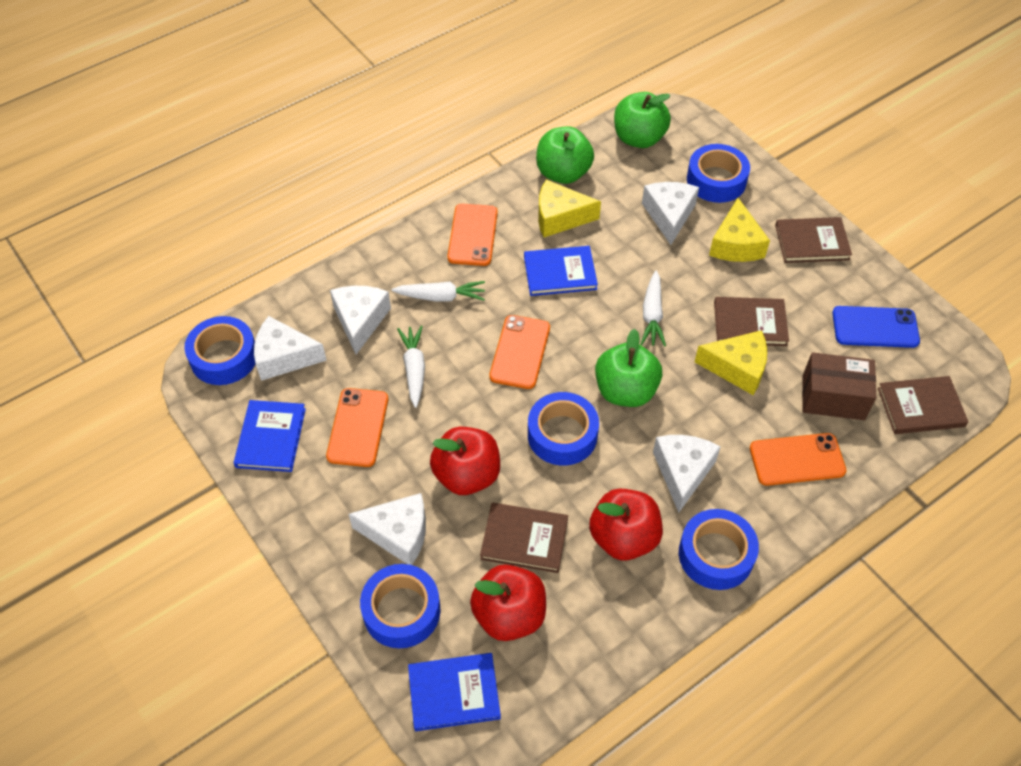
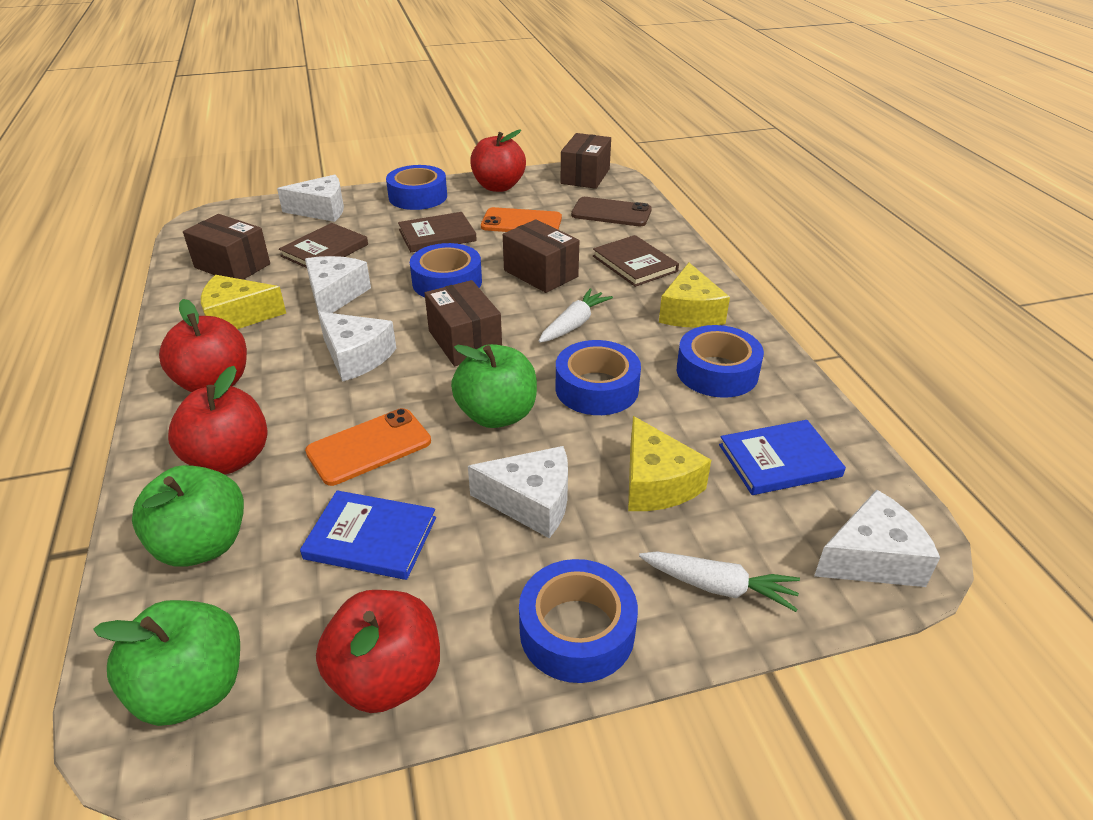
blue book: 3 -> 2
blue phone: 1 -> 0
brown book: 4 -> 3
brown box: 1 -> 4
brown phone: 0 -> 1
orange phone: 4 -> 2
red apple: 3 -> 4
white carrot: 3 -> 2

